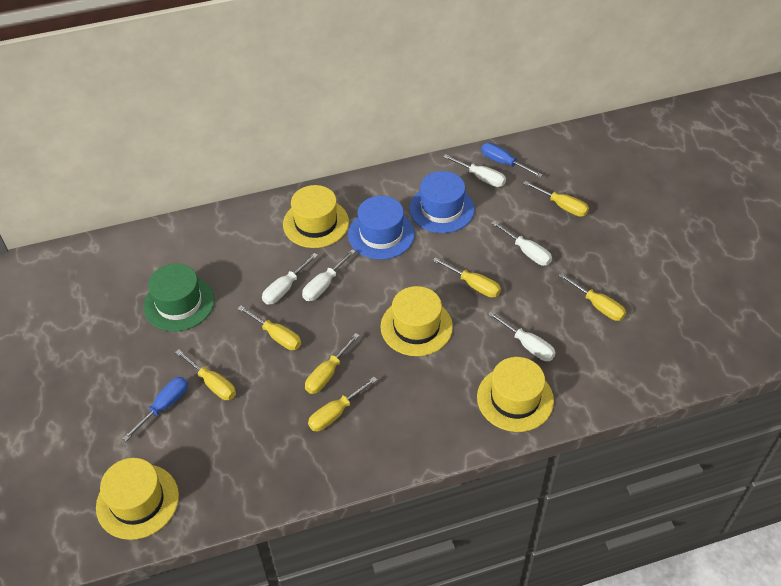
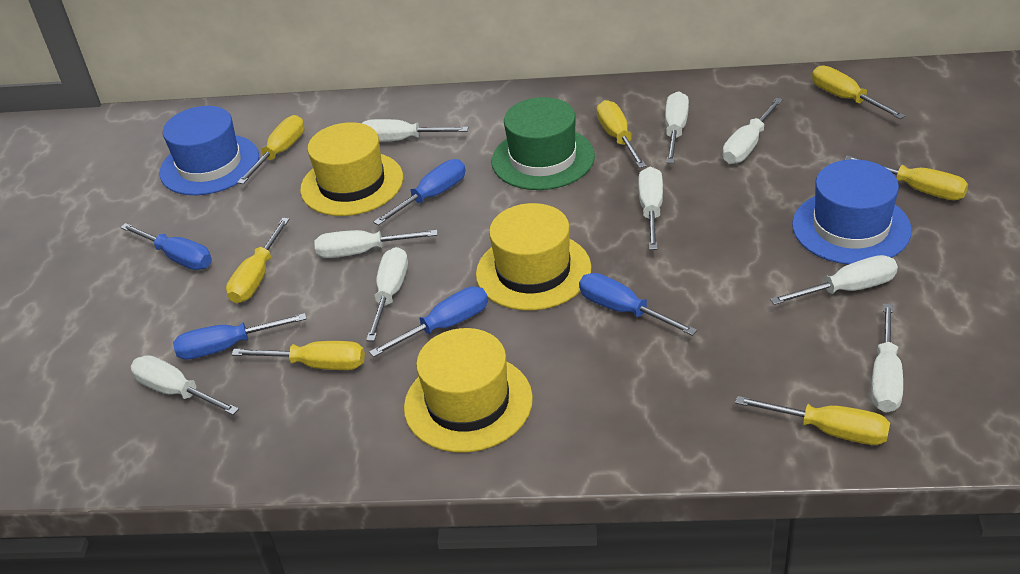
blue screwdriver: 2 -> 5
white screwdriver: 5 -> 9
yellow hat: 4 -> 3

